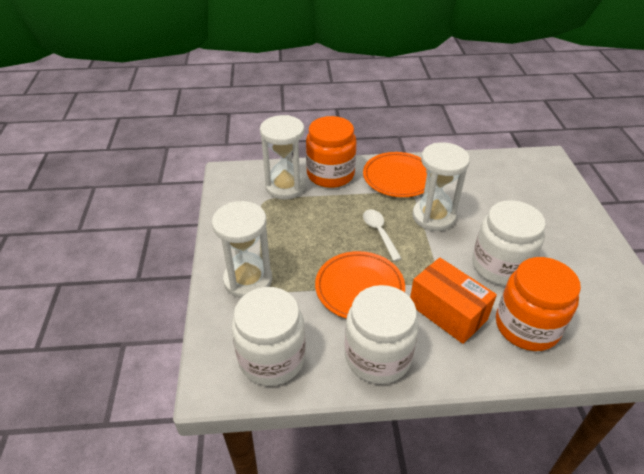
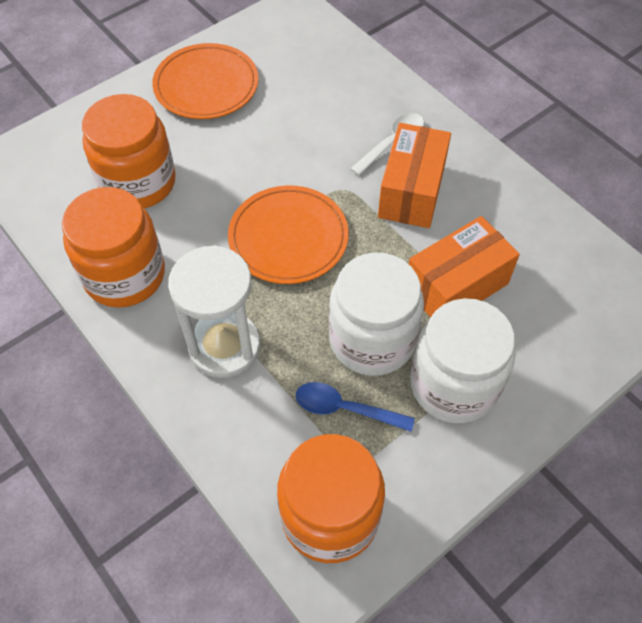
blue spoon: 0 -> 1
orange box: 1 -> 2
orange jar: 2 -> 3
white hourglass: 3 -> 1
white jar: 3 -> 2

